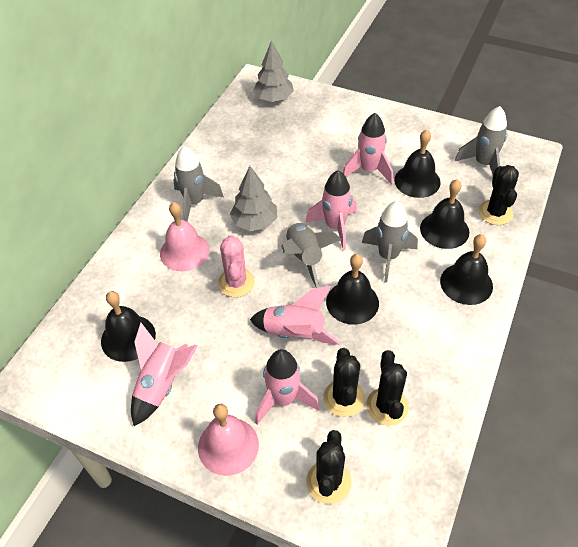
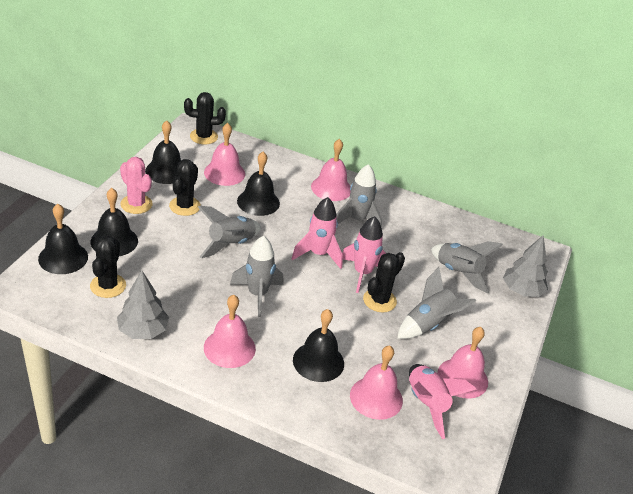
grey rocket: 4 -> 5
pink bell: 2 -> 5
pink rocket: 5 -> 3

